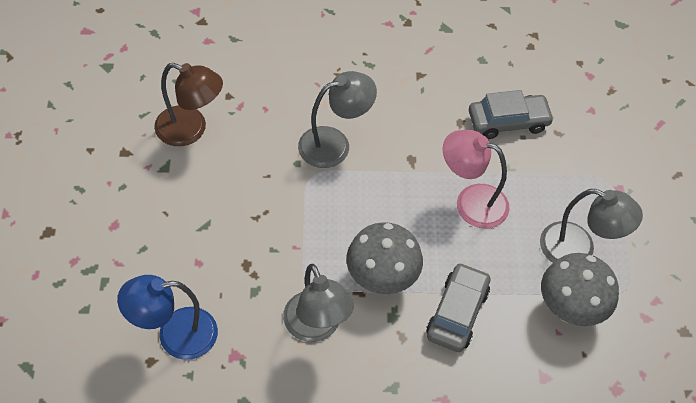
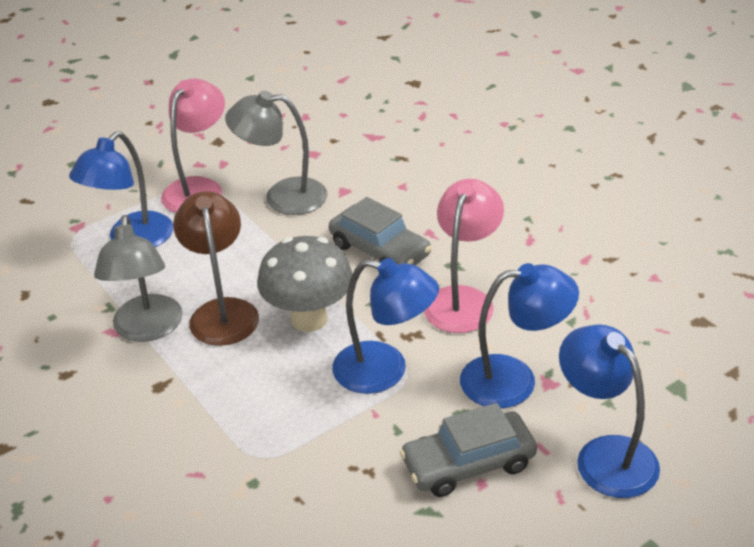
blue lamp: 1 -> 4
grey lamp: 3 -> 2
grey mushroom: 2 -> 1
pink lamp: 1 -> 2

